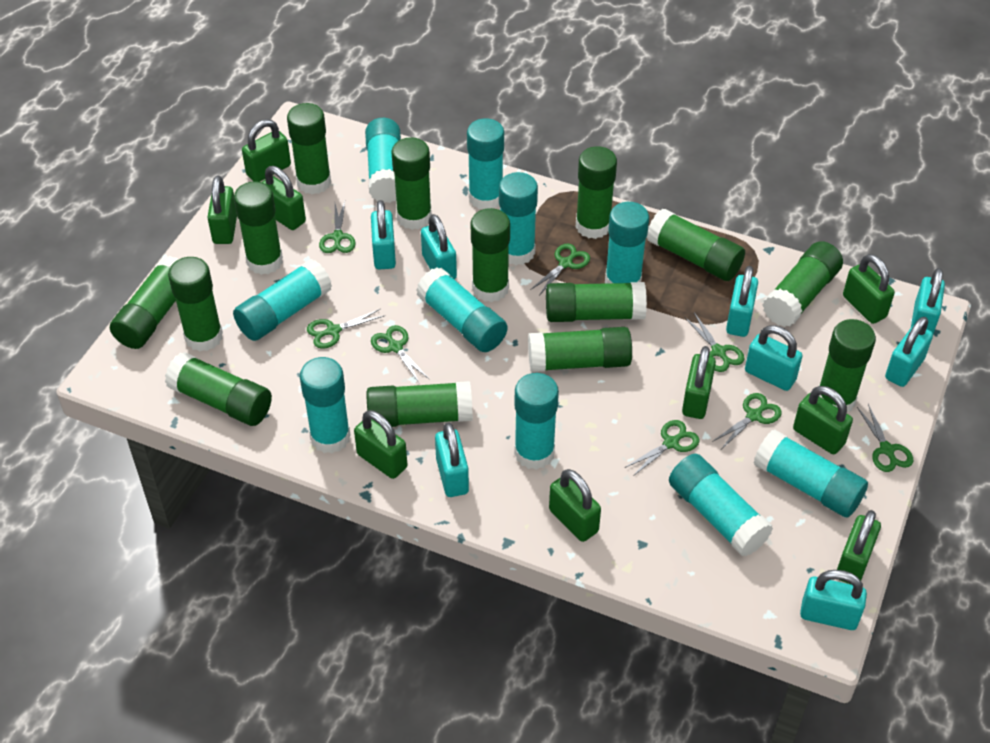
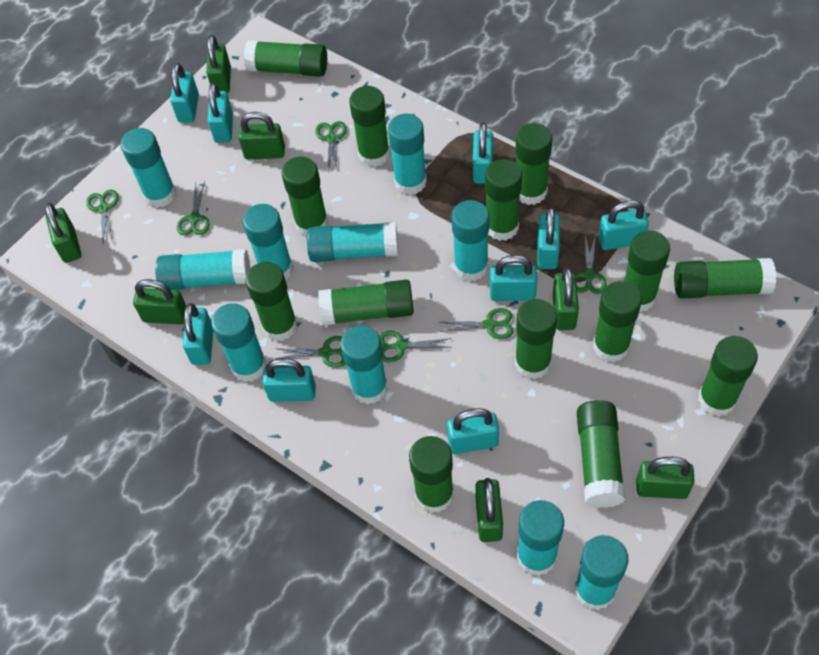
green padlock: 9 -> 7
green scissors: 8 -> 7
turquoise padlock: 8 -> 9

